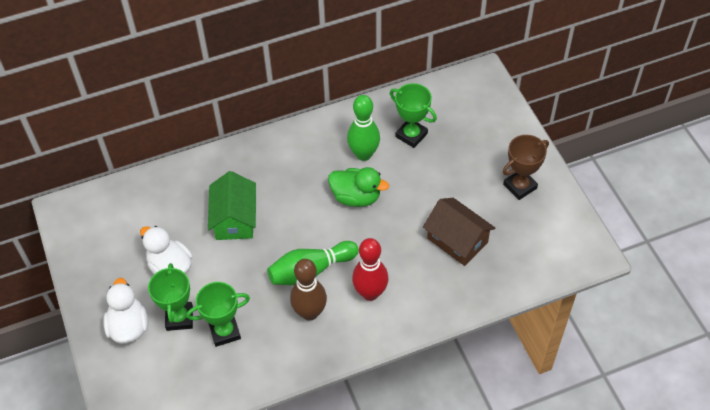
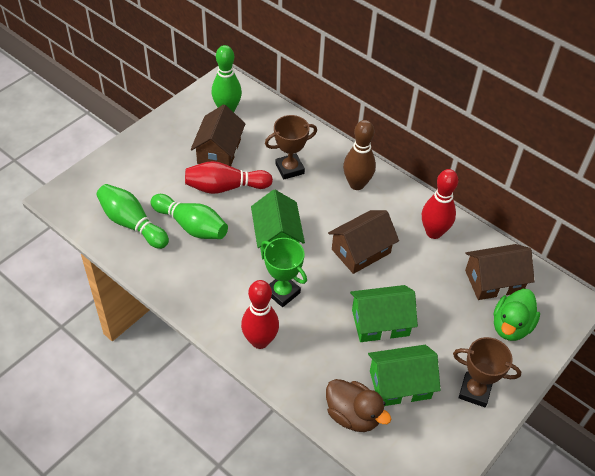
brown duck: 0 -> 1
brown house: 1 -> 3
brown trophy: 1 -> 2
green bowling pin: 2 -> 3
green house: 1 -> 3
green trophy: 3 -> 1
red bowling pin: 1 -> 3
white duck: 2 -> 0

